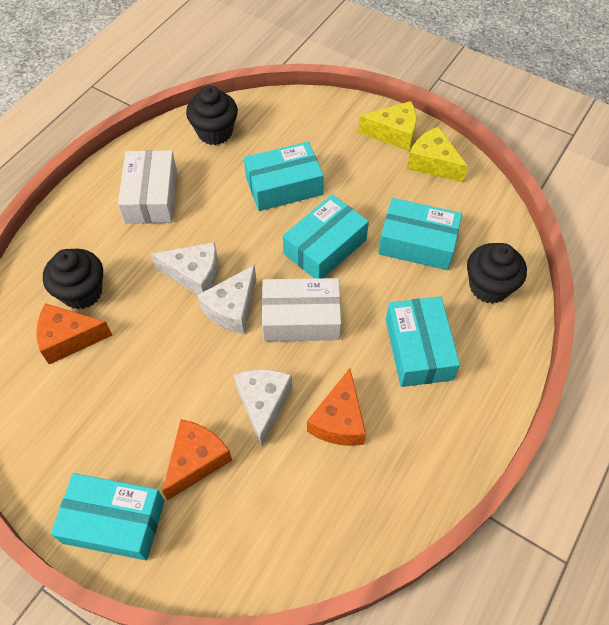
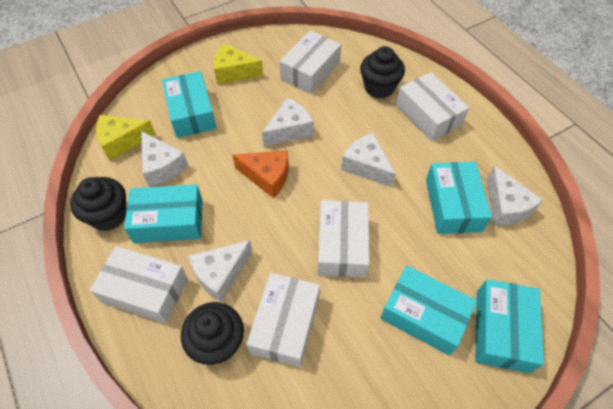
orange cheese: 3 -> 1
white box: 2 -> 5
white cheese: 3 -> 5

